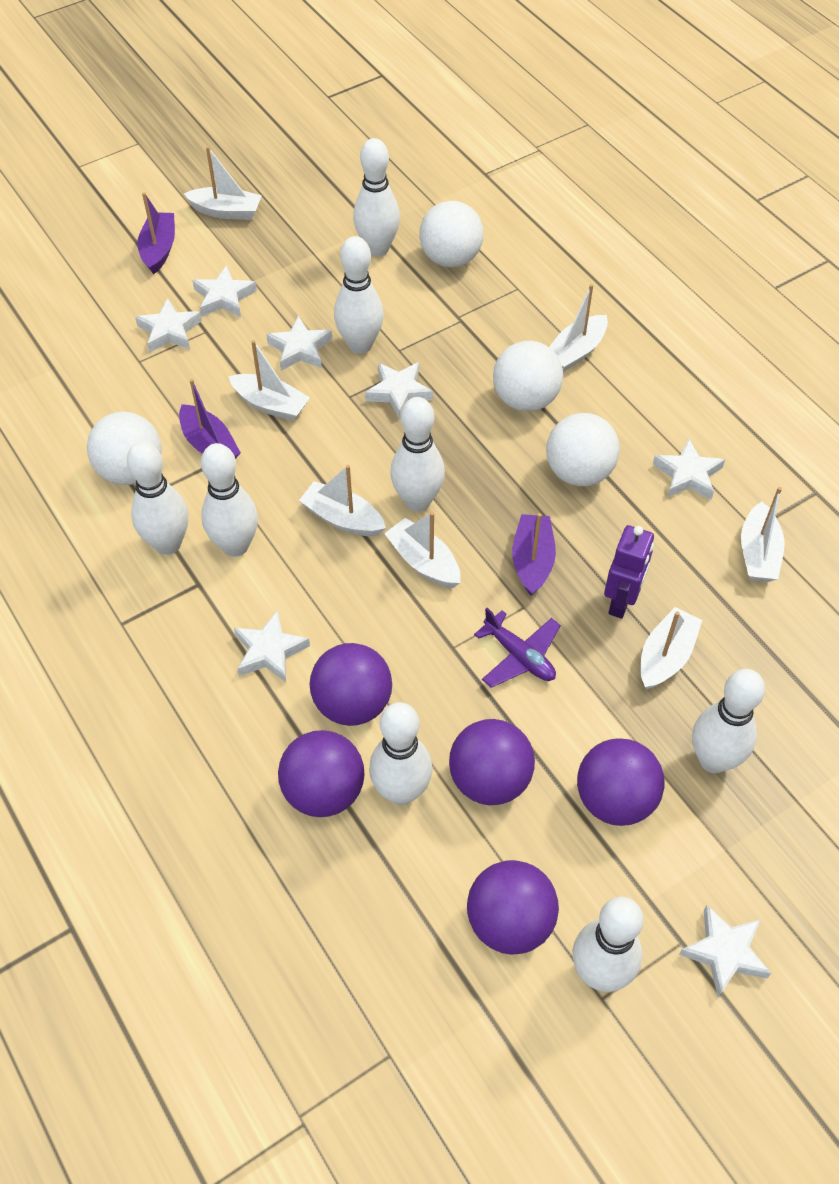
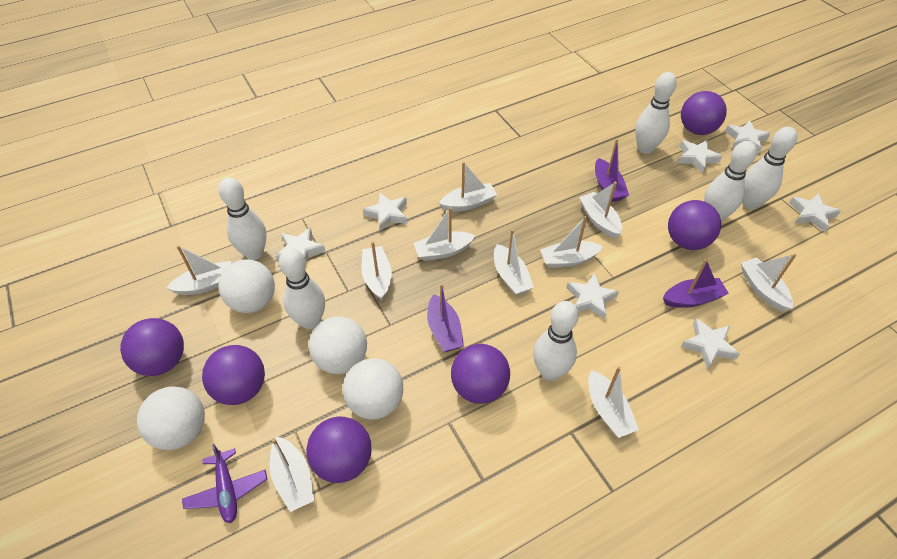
purple ball: 5 -> 6
purple robot: 1 -> 0
white boat: 7 -> 10
white bowling pin: 8 -> 6

